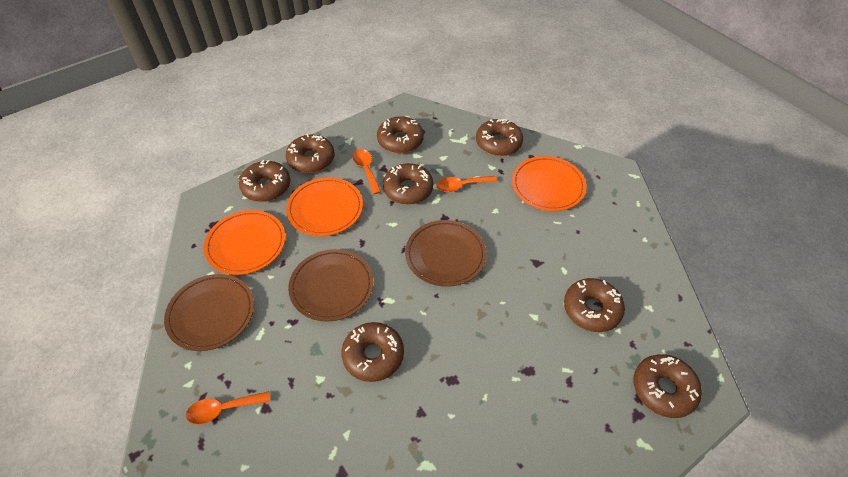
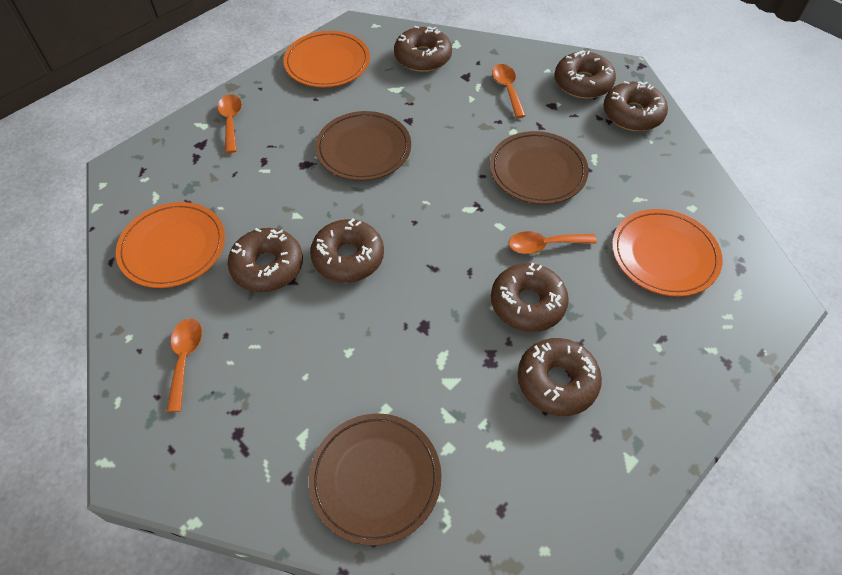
brown donut: 8 -> 7
orange spoon: 3 -> 4

